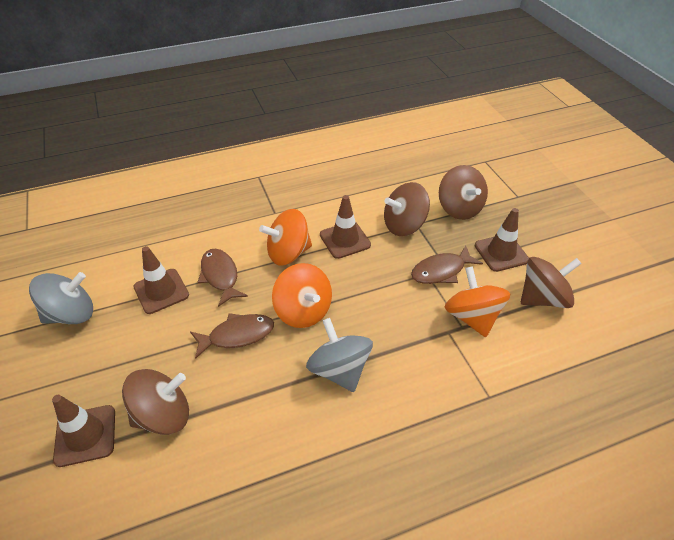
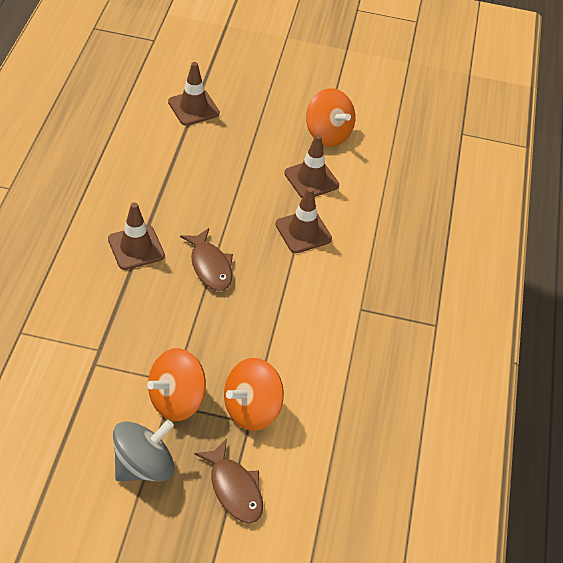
brown fish: 3 -> 2
brown spinning top: 4 -> 0
grey spinning top: 2 -> 1

